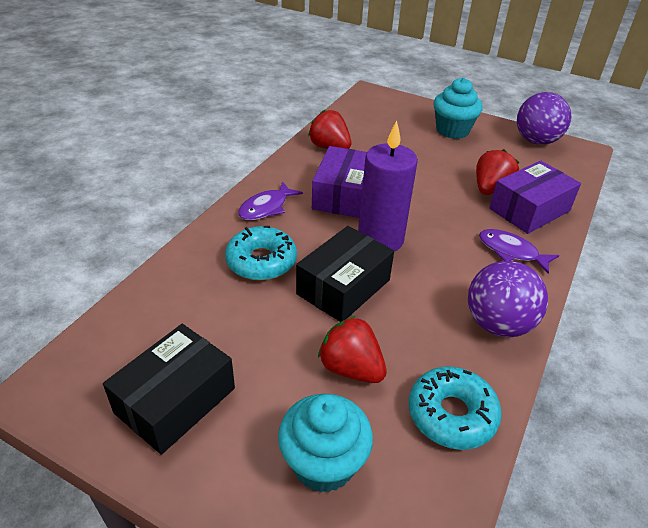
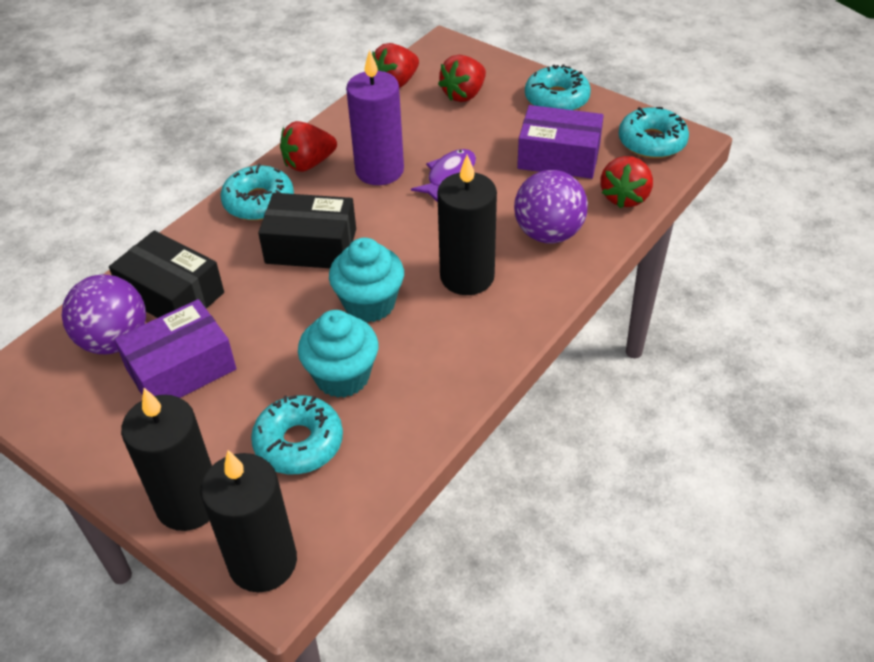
black candle: 0 -> 3
purple fish: 2 -> 1
red strawberry: 3 -> 4
turquoise donut: 2 -> 4

